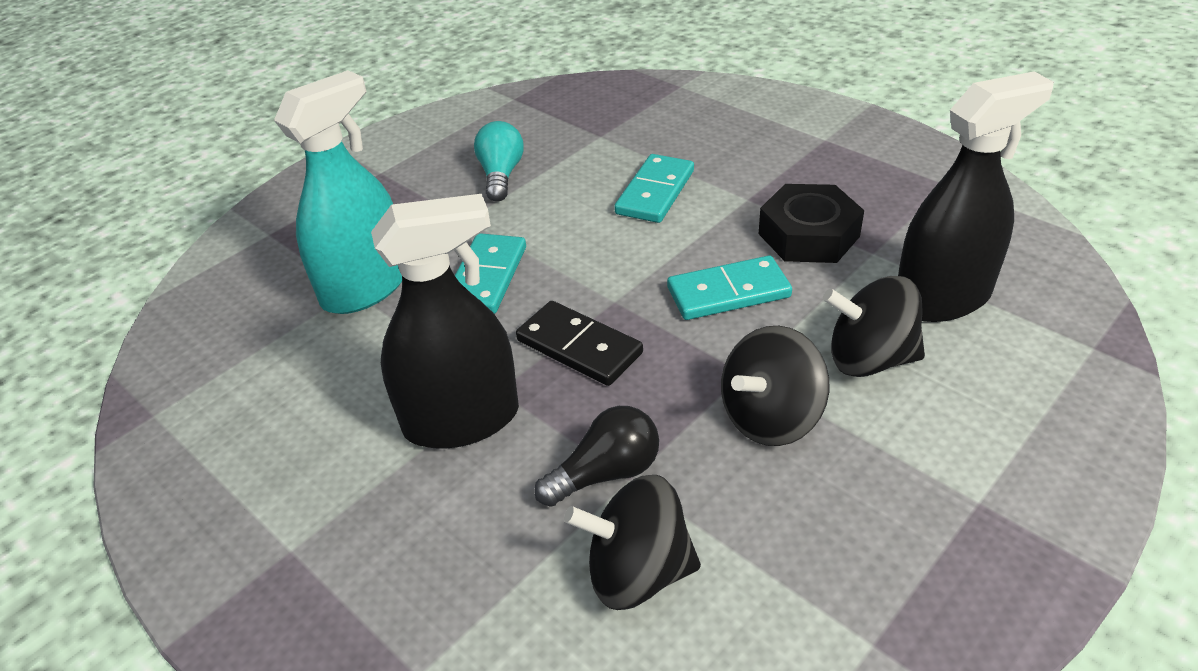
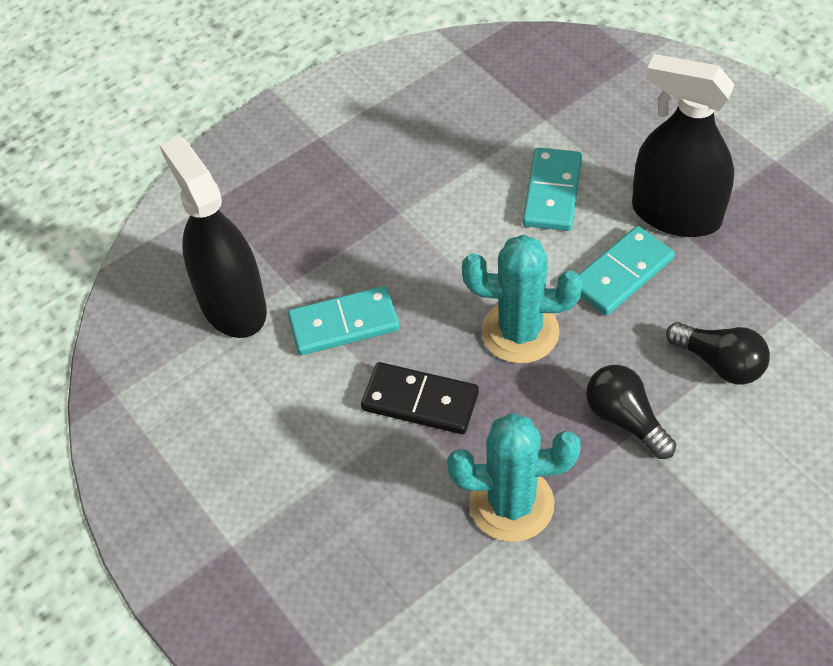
black light bulb: 1 -> 2
black nut: 1 -> 0
black spinning top: 3 -> 0
turquoise cactus: 0 -> 2
turquoise light bulb: 1 -> 0
turquoise spray bottle: 1 -> 0

